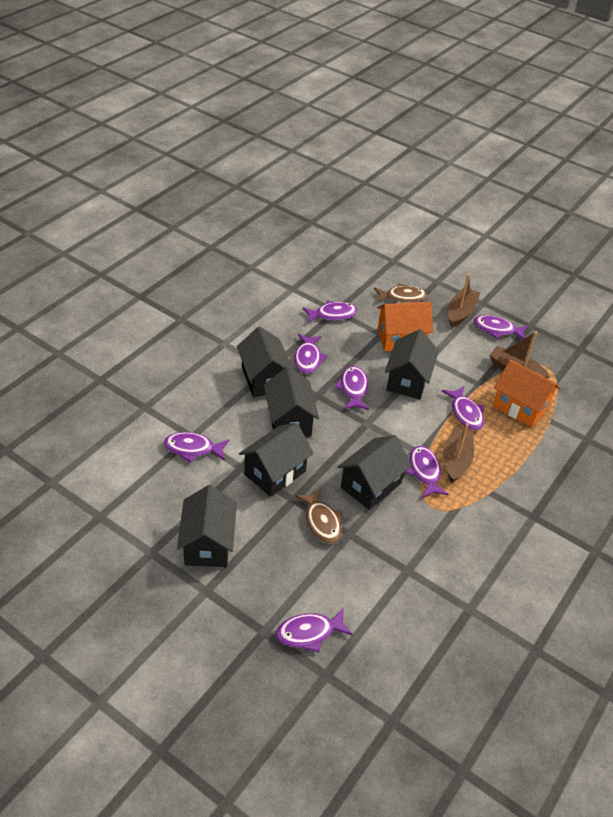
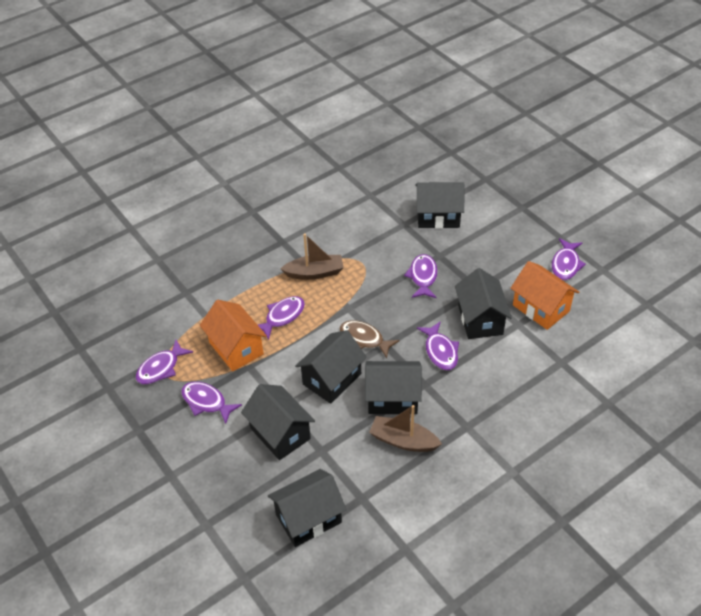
brown boat: 3 -> 2
brown fish: 2 -> 1
purple fish: 8 -> 6

